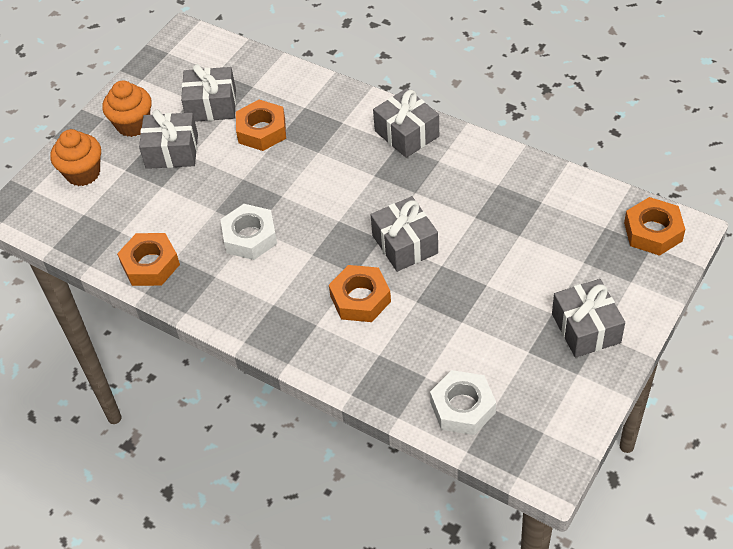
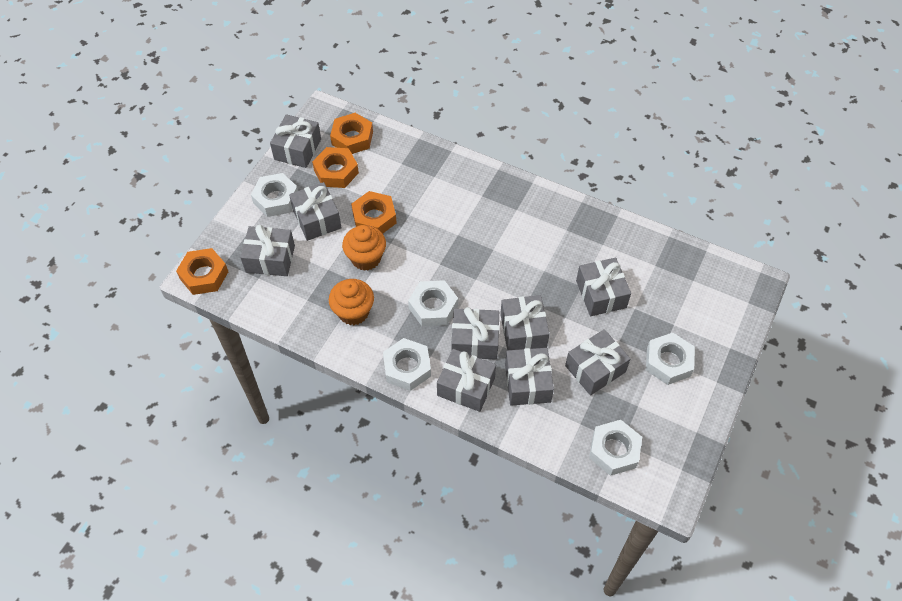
grey gift: 5 -> 9
white nut: 2 -> 5

